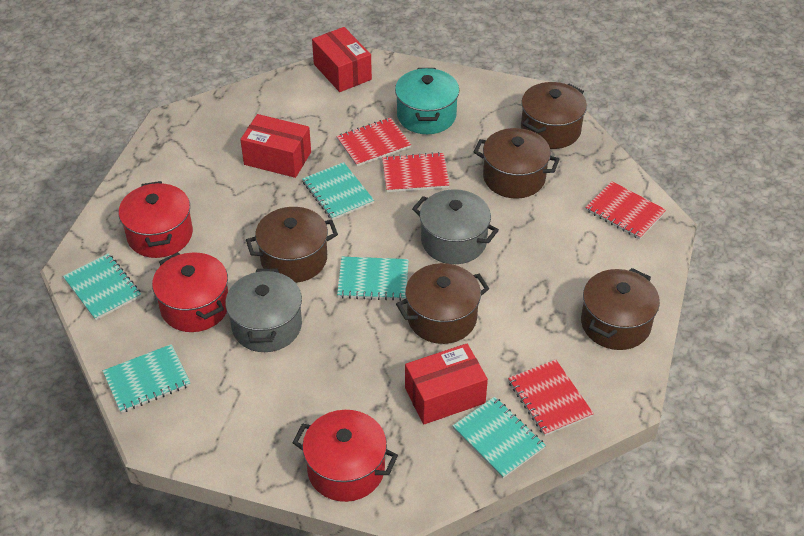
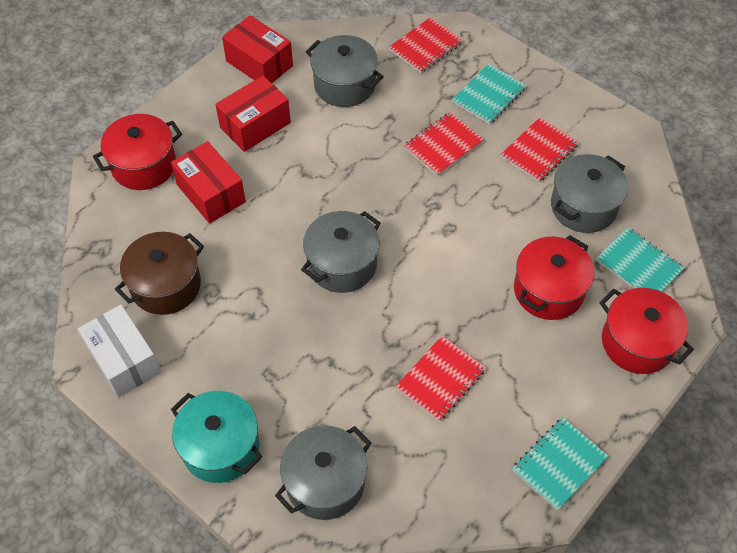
brown pot: 5 -> 1
grey pot: 2 -> 4
turquoise notebook: 5 -> 3
white box: 0 -> 1

